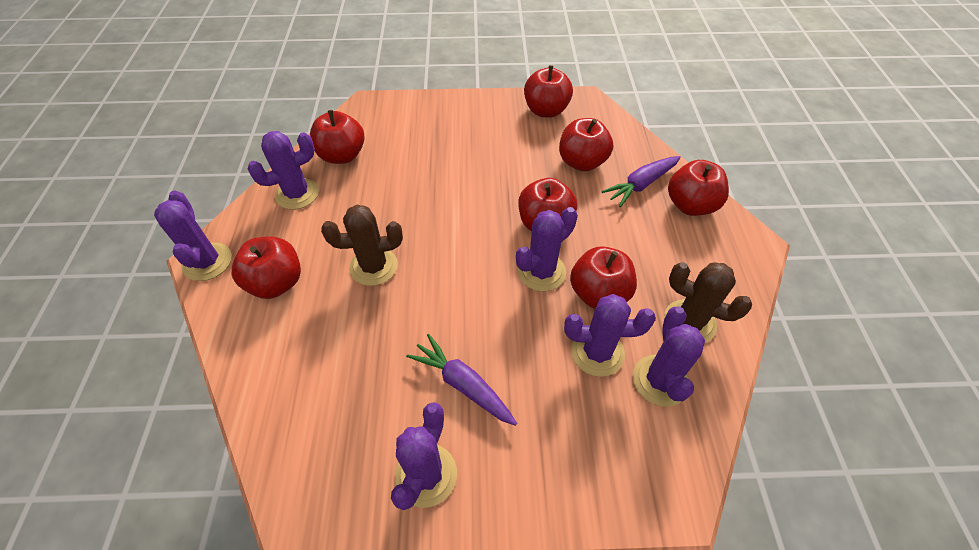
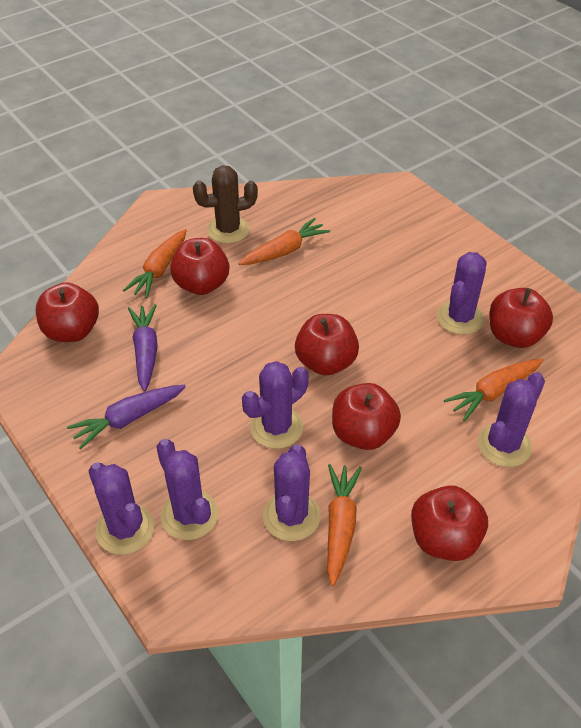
brown cactus: 2 -> 1
orange carrot: 0 -> 4
red apple: 7 -> 6

